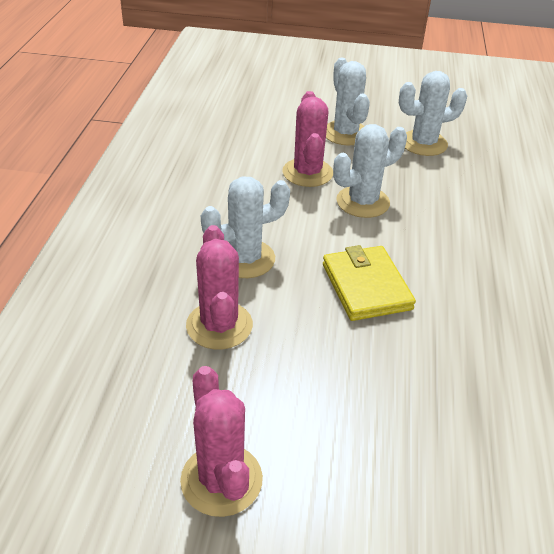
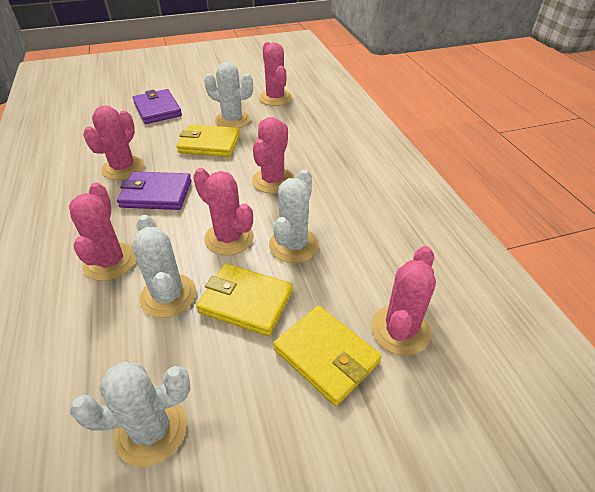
pink cactus: 3 -> 6
purple wallet: 0 -> 2
yellow wallet: 1 -> 3

